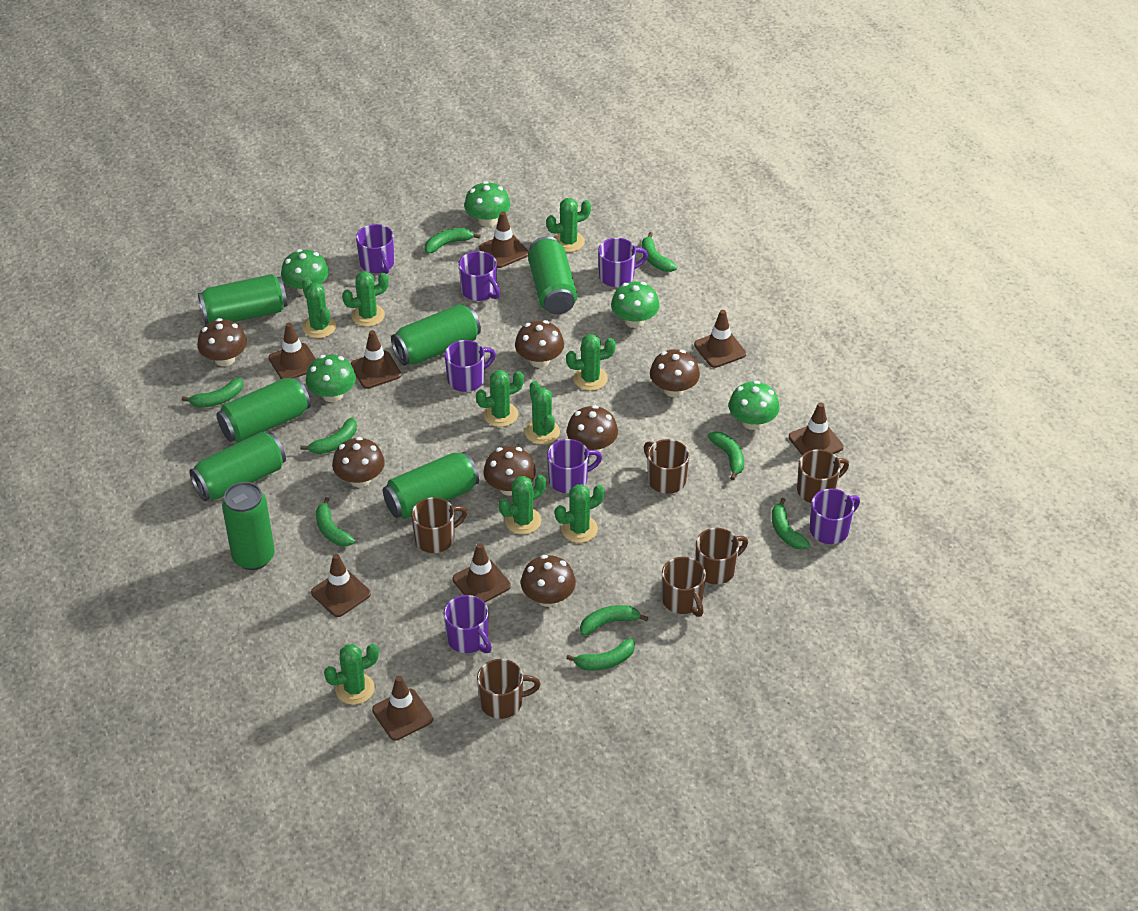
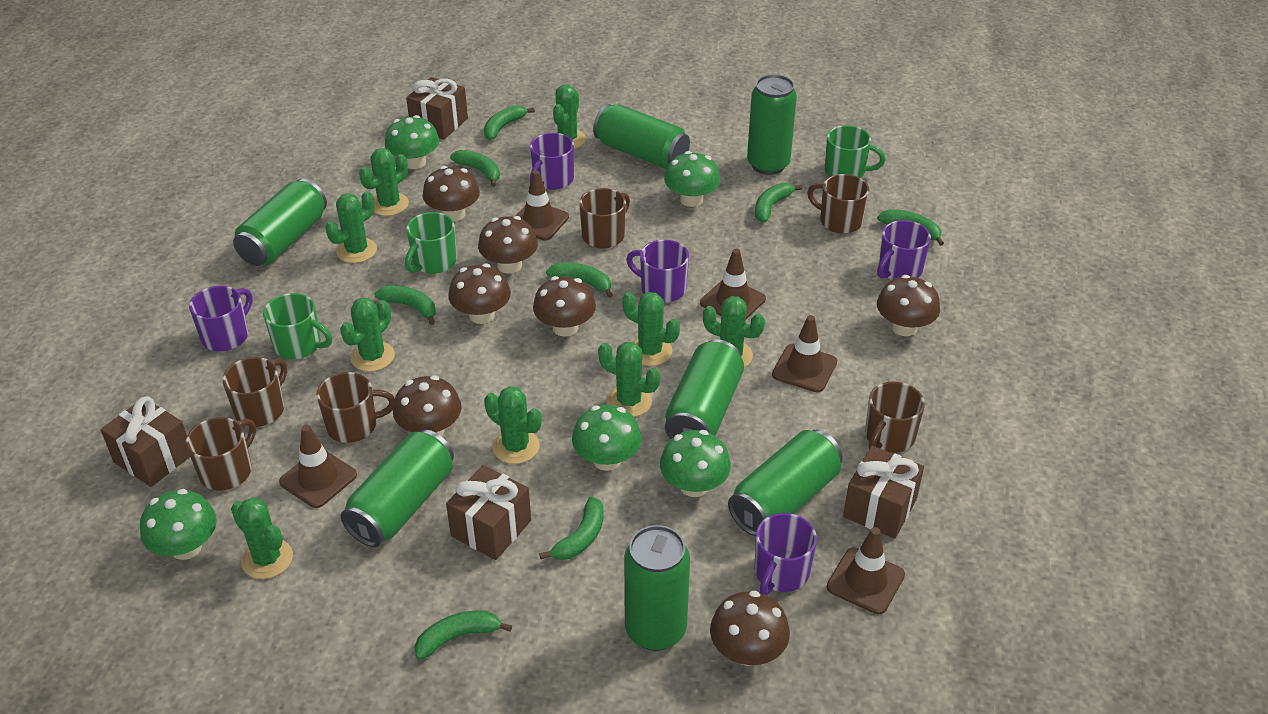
brown gift: 0 -> 4
brown traffic cone: 8 -> 5
green banana: 9 -> 8
green mug: 0 -> 3
purple mug: 7 -> 5

